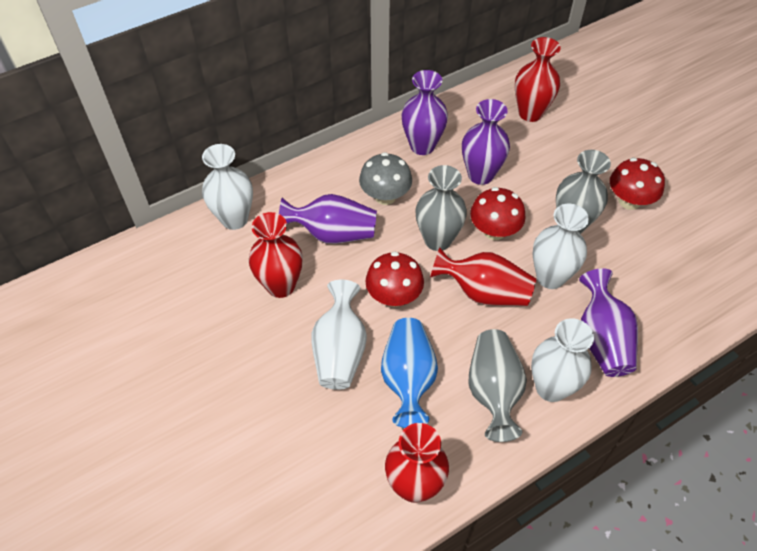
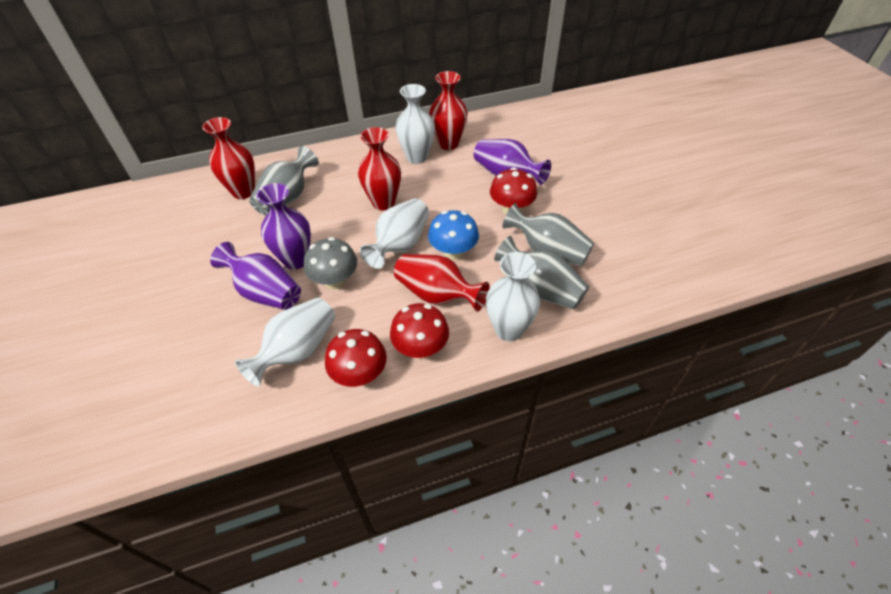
blue mushroom: 0 -> 1
blue vase: 1 -> 0
purple vase: 4 -> 3

